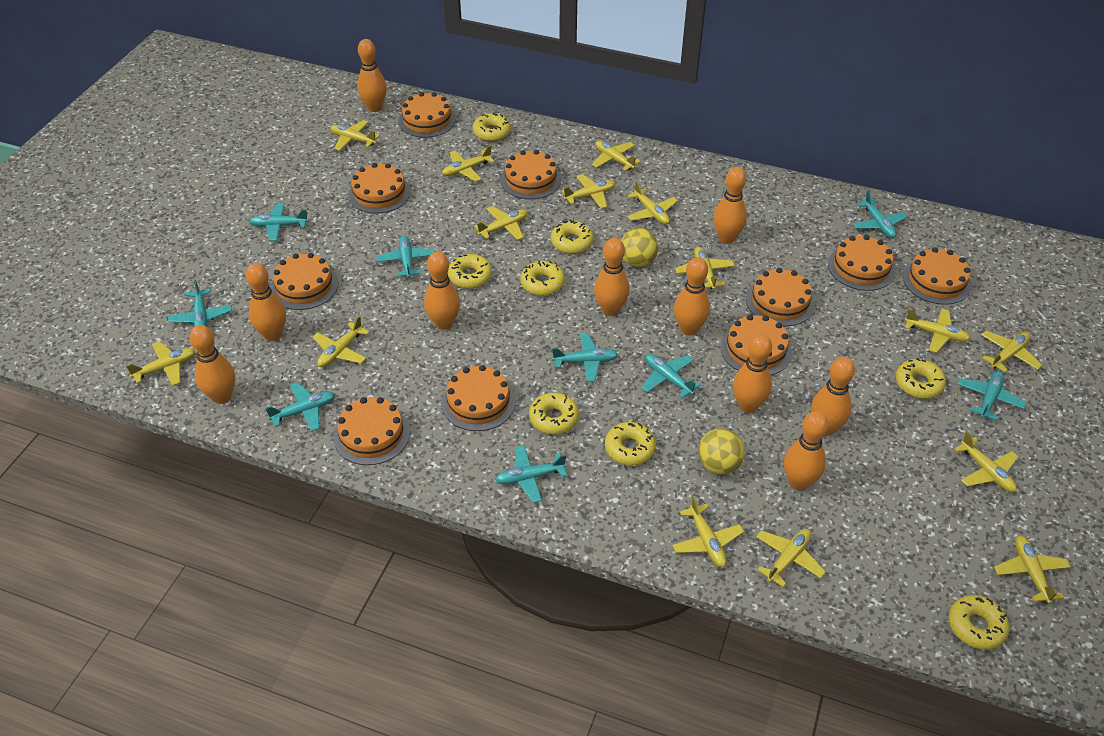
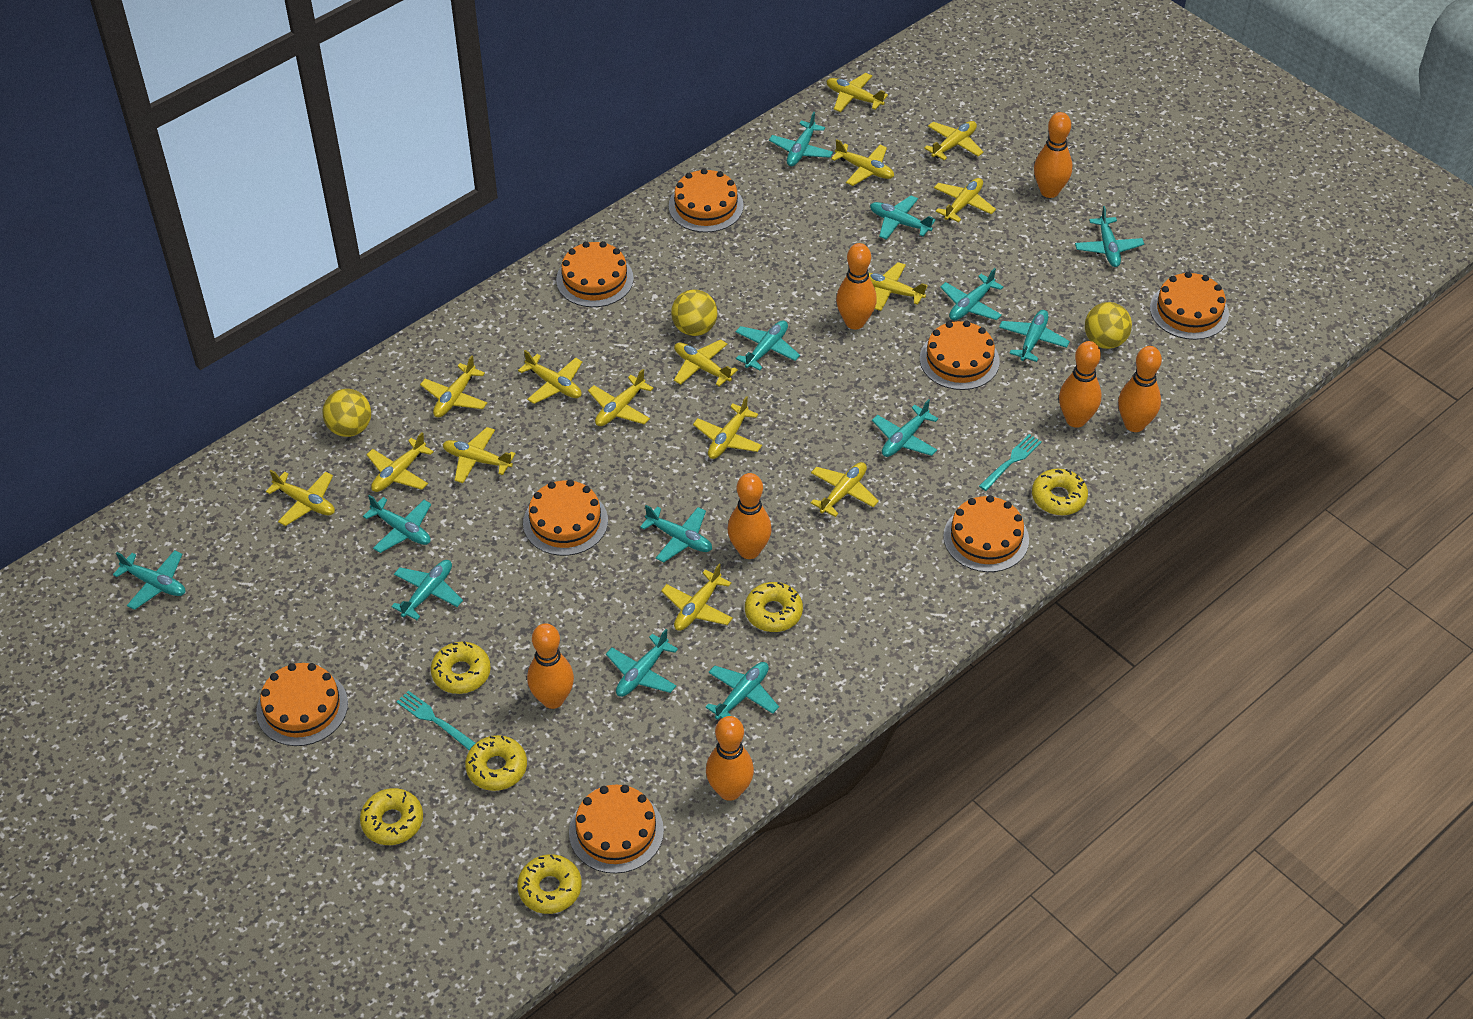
orange bowling pin: 10 -> 7
orange cake: 10 -> 8
turquoise fork: 0 -> 2
turquoise plane: 9 -> 13
yellow ball: 2 -> 3
yellow donut: 8 -> 6

